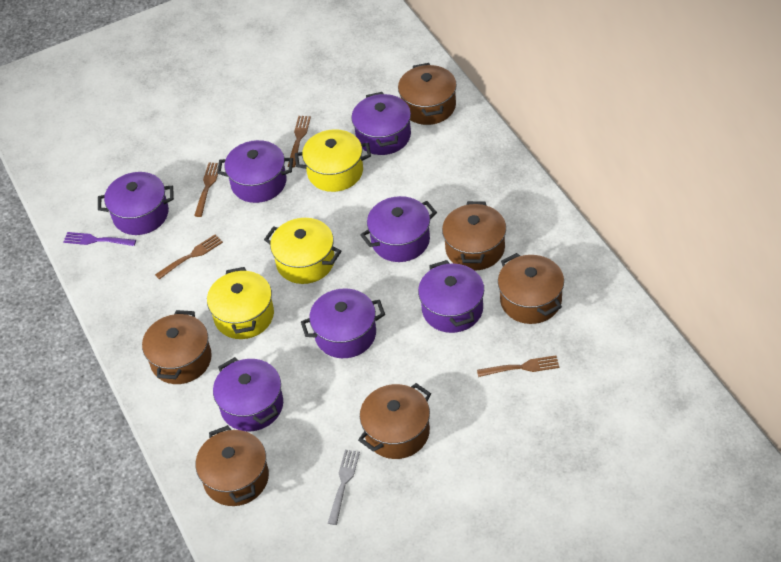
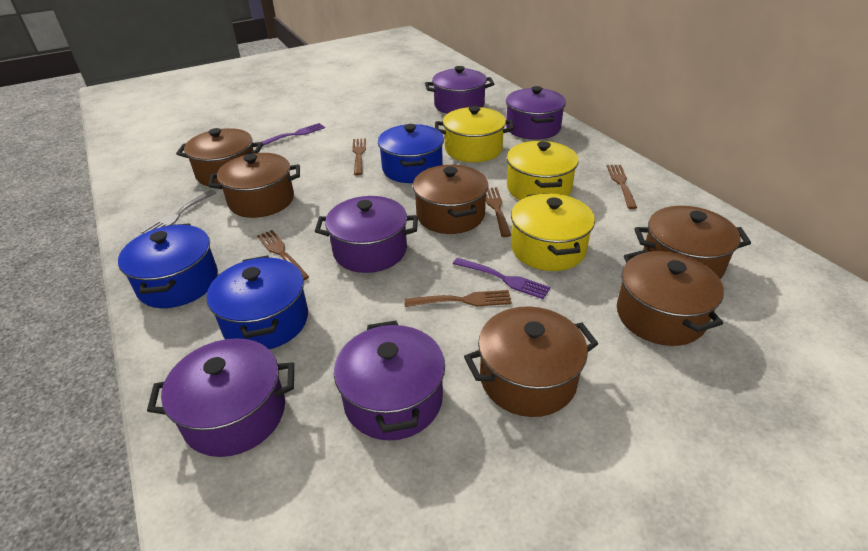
blue pot: 0 -> 3
brown fork: 4 -> 5
purple fork: 1 -> 2
purple pot: 7 -> 5

